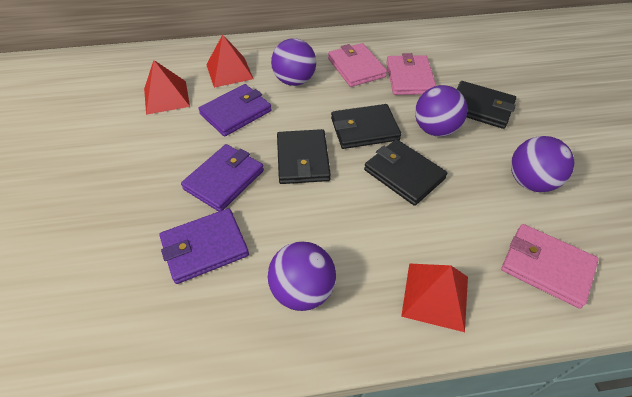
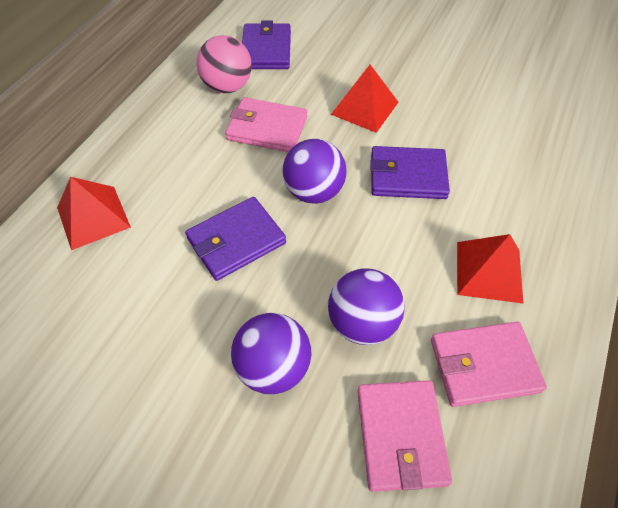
black wallet: 4 -> 0
pink ball: 0 -> 1
purple ball: 4 -> 3

